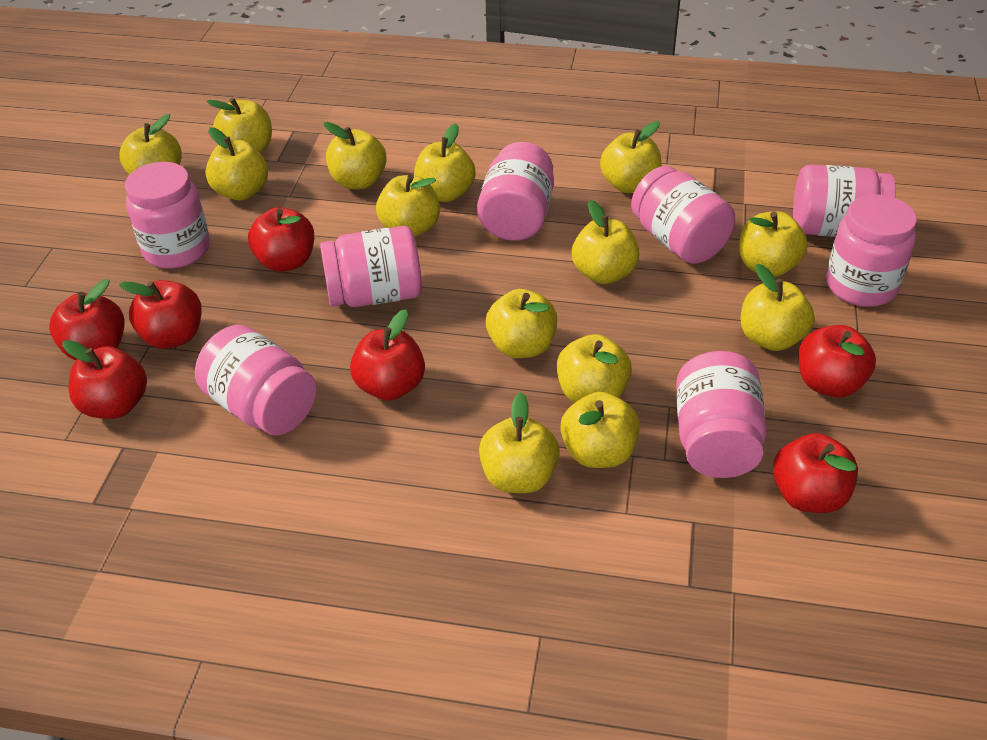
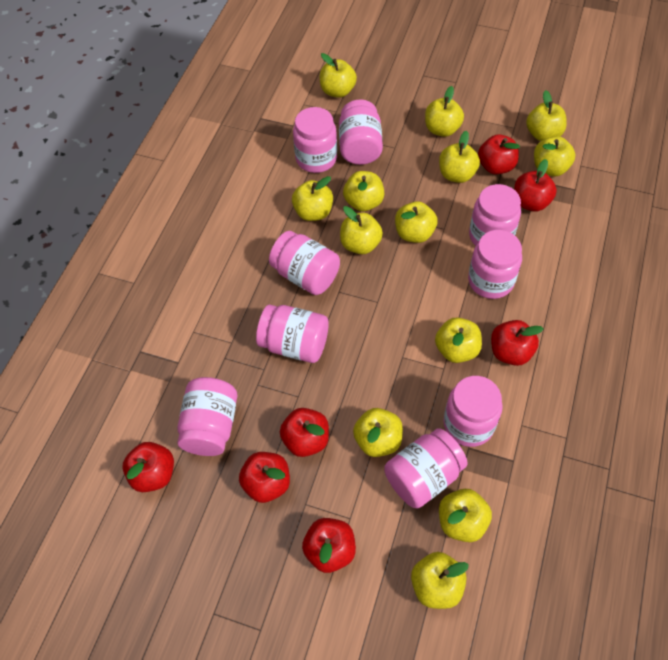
pink jar: 8 -> 9
yellow apple: 14 -> 13

